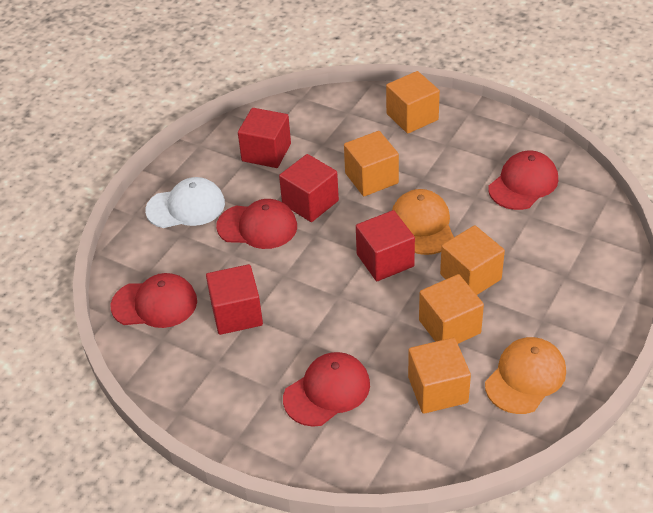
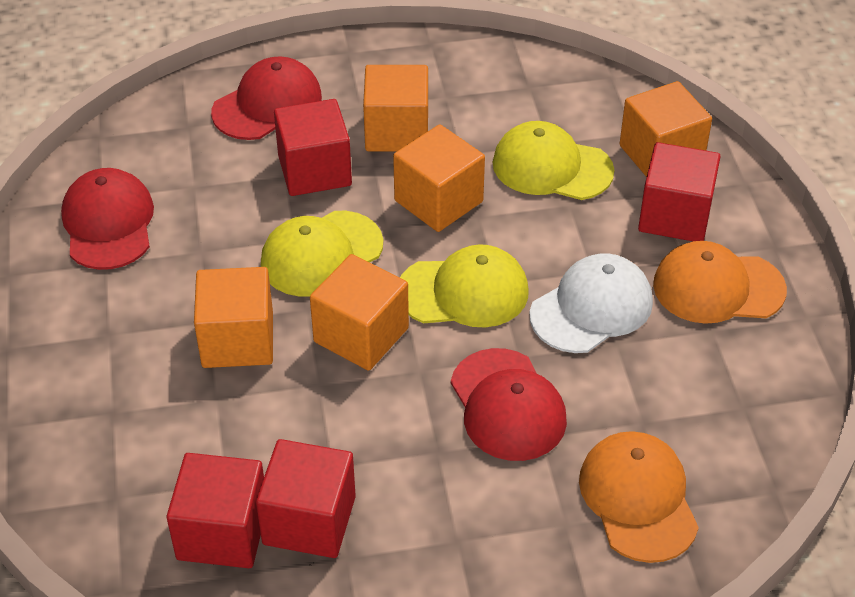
red cap: 4 -> 3
yellow cap: 0 -> 3

